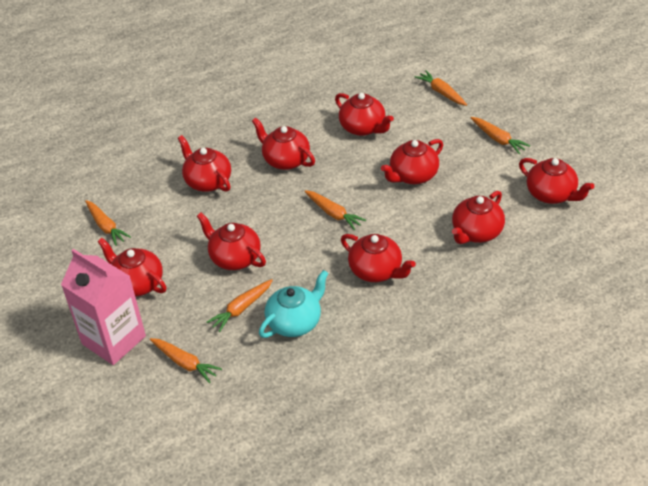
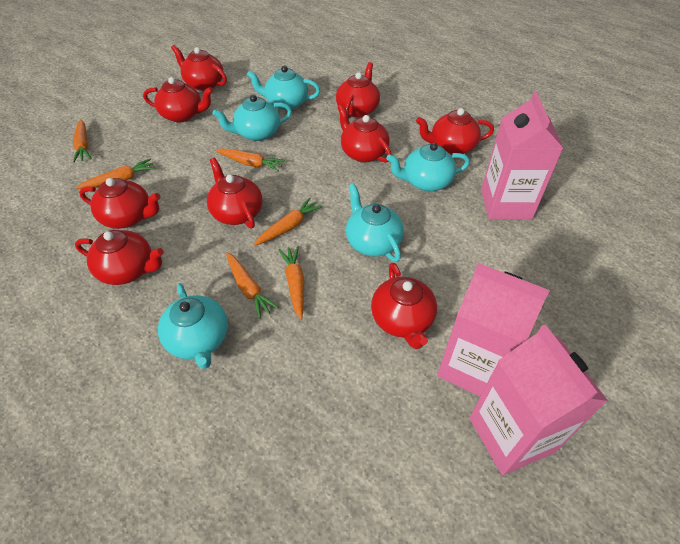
pink carton: 1 -> 3
turquoise teapot: 1 -> 5

